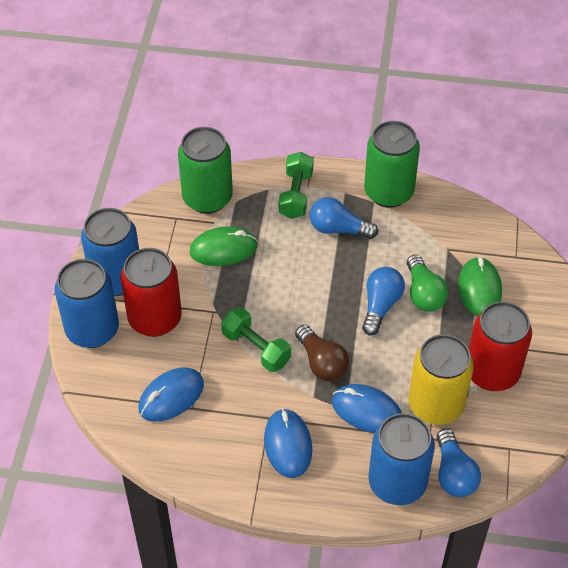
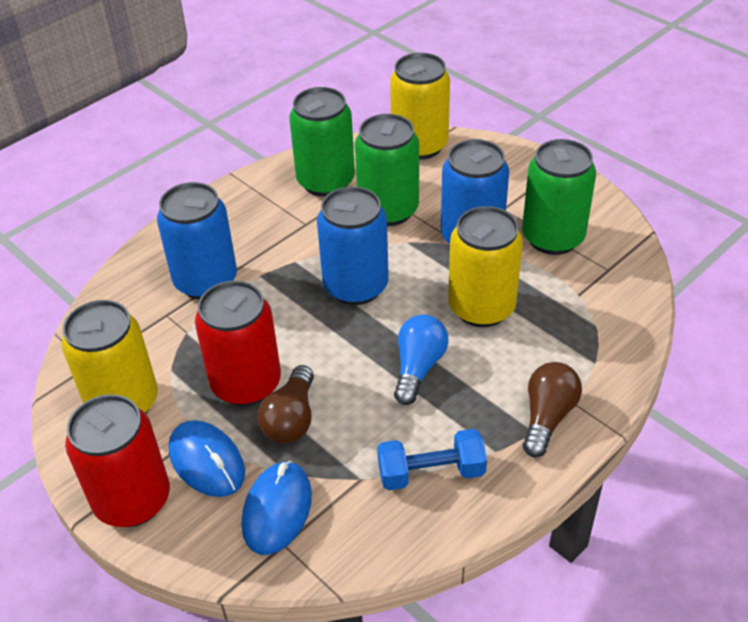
blue dumbbell: 0 -> 1
blue light bulb: 3 -> 1
blue mouse: 3 -> 2
brown light bulb: 1 -> 2
green can: 2 -> 3
green dumbbell: 2 -> 0
green light bulb: 1 -> 0
green mouse: 2 -> 0
yellow can: 1 -> 3

